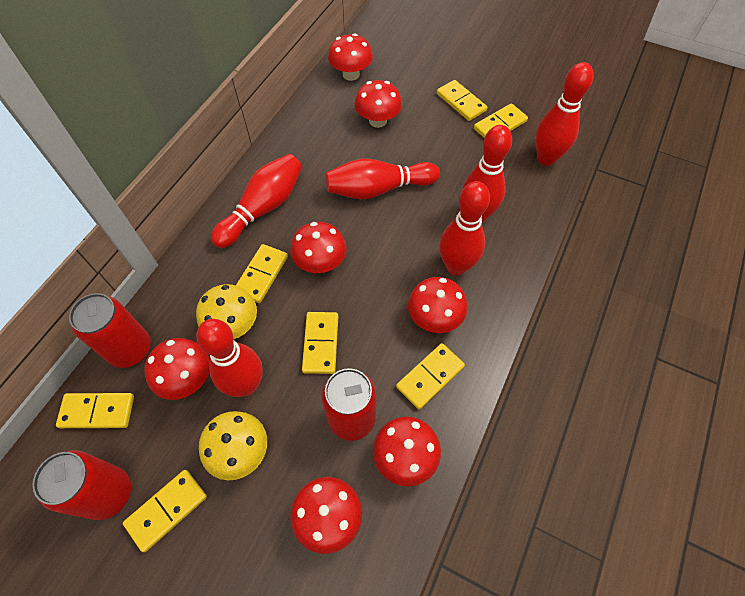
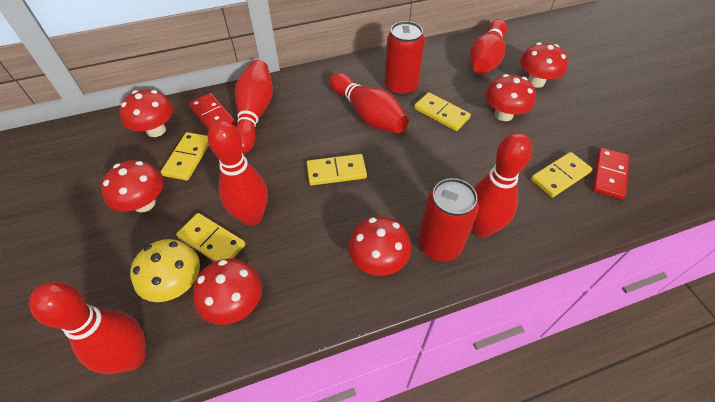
red can: 3 -> 2
red domino: 0 -> 2
red mushroom: 7 -> 6
yellow domino: 7 -> 5
yellow mushroom: 2 -> 1

